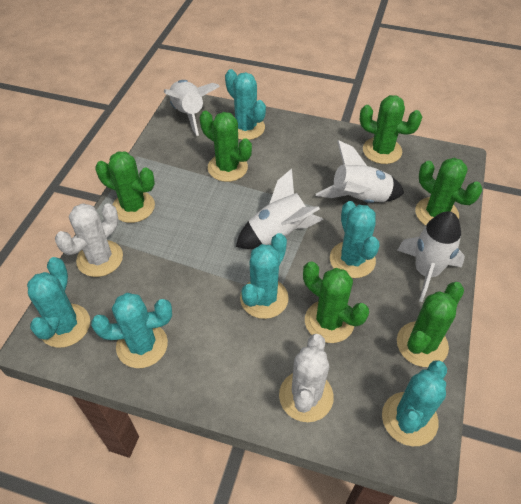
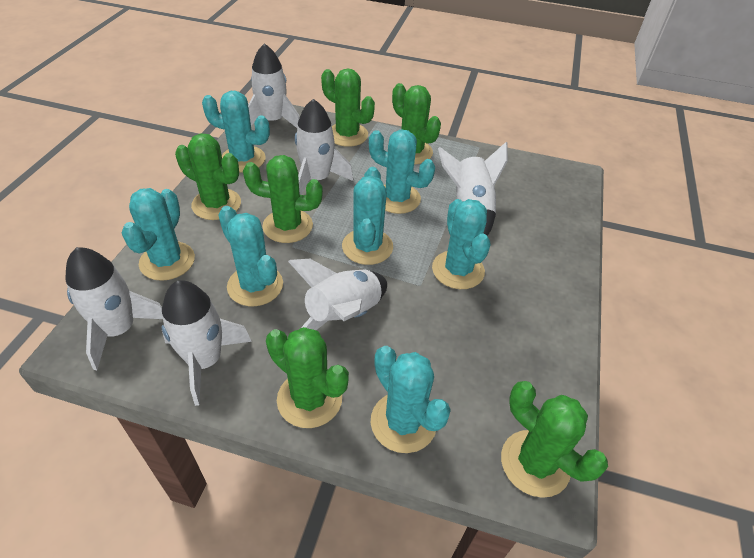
turquoise cactus: 6 -> 7
white cactus: 2 -> 0
white rocket: 4 -> 6

